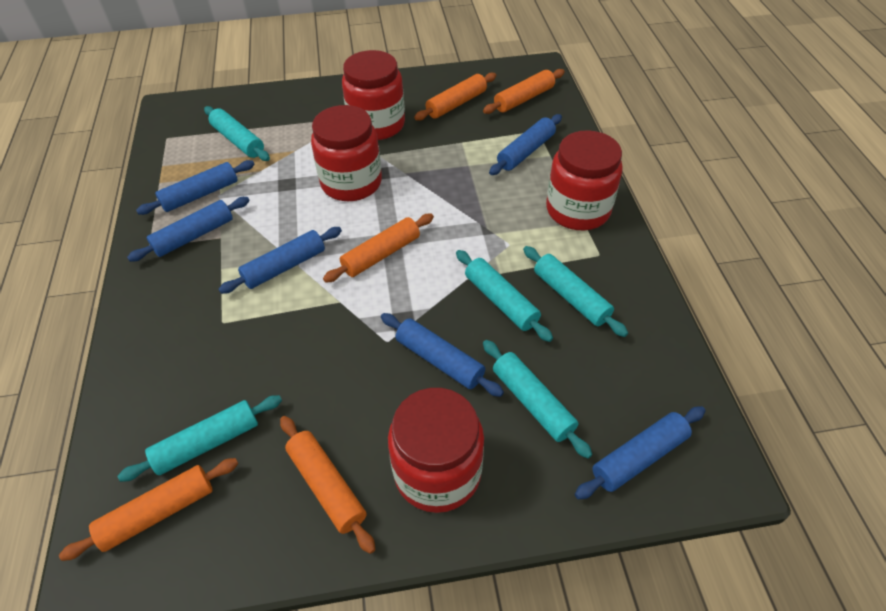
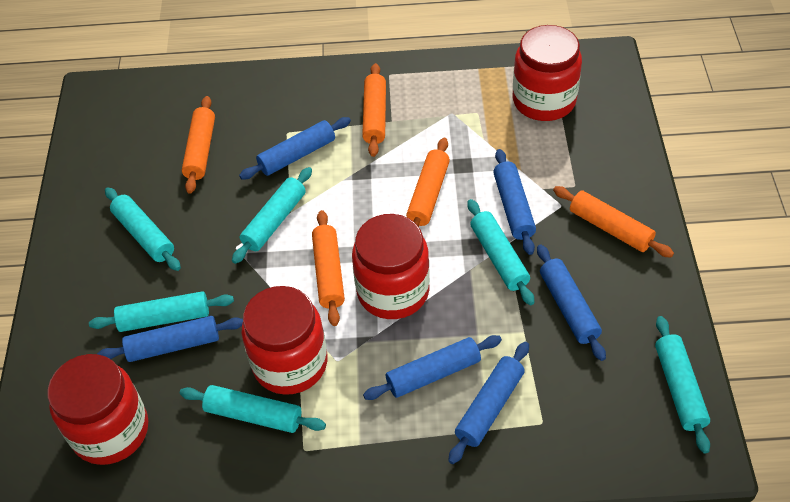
turquoise rolling pin: 5 -> 6

